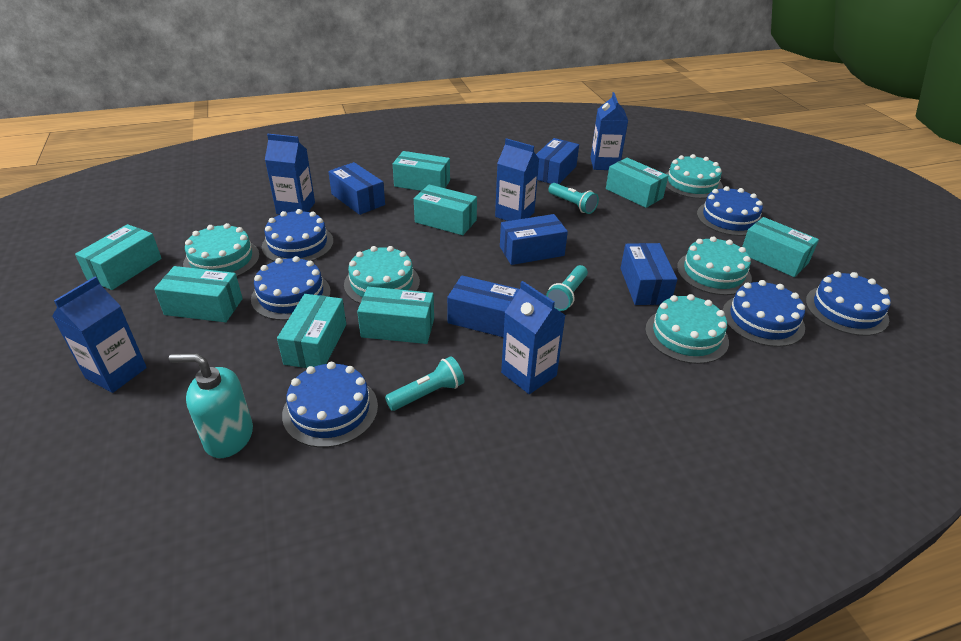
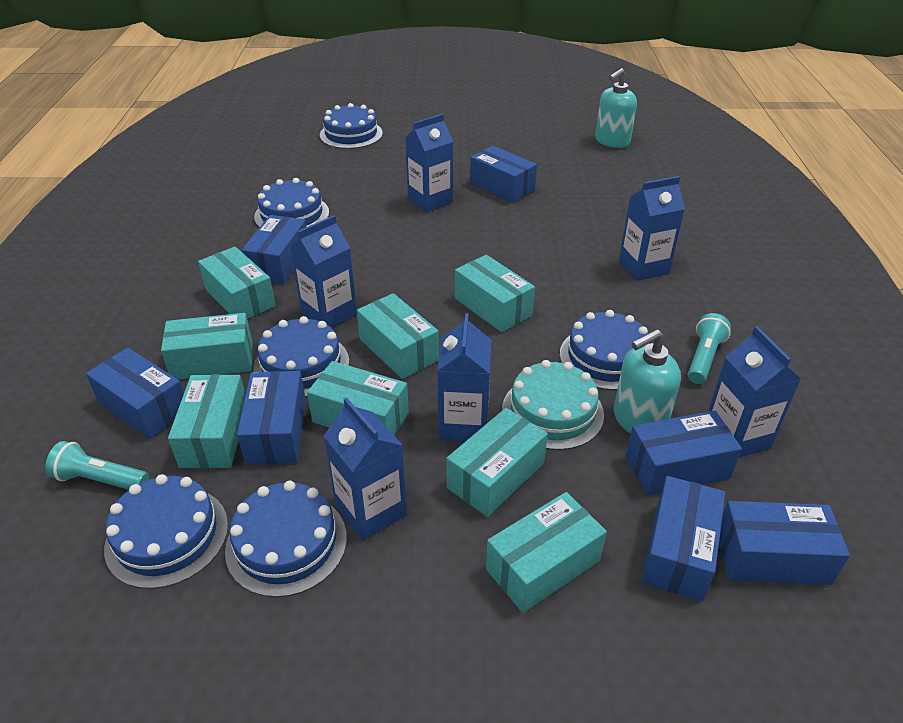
blue box: 5 -> 7
blue carton: 5 -> 6
turquoise cake: 5 -> 1
turquoise flashlight: 3 -> 2
turquoise soap dispenser: 1 -> 2

